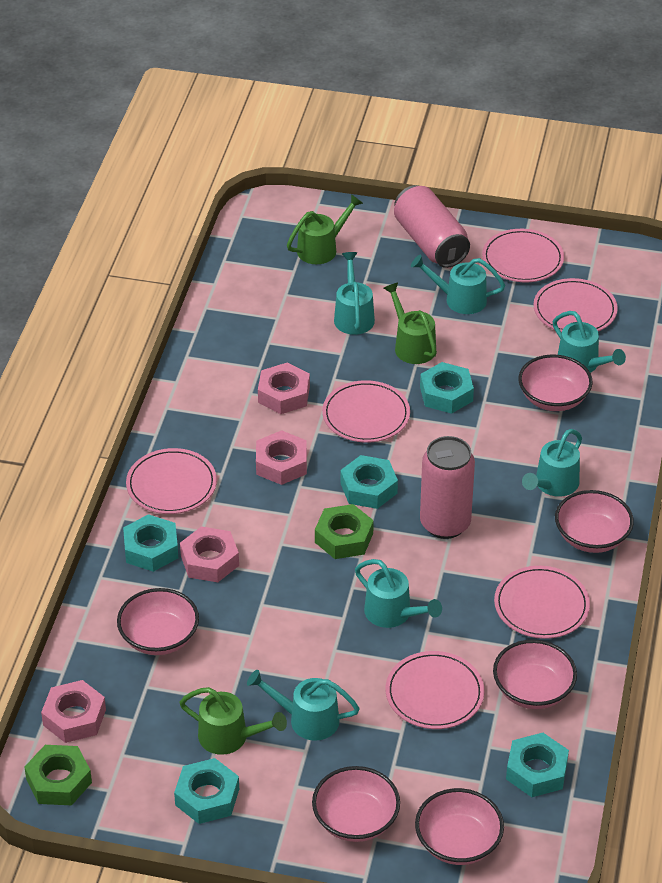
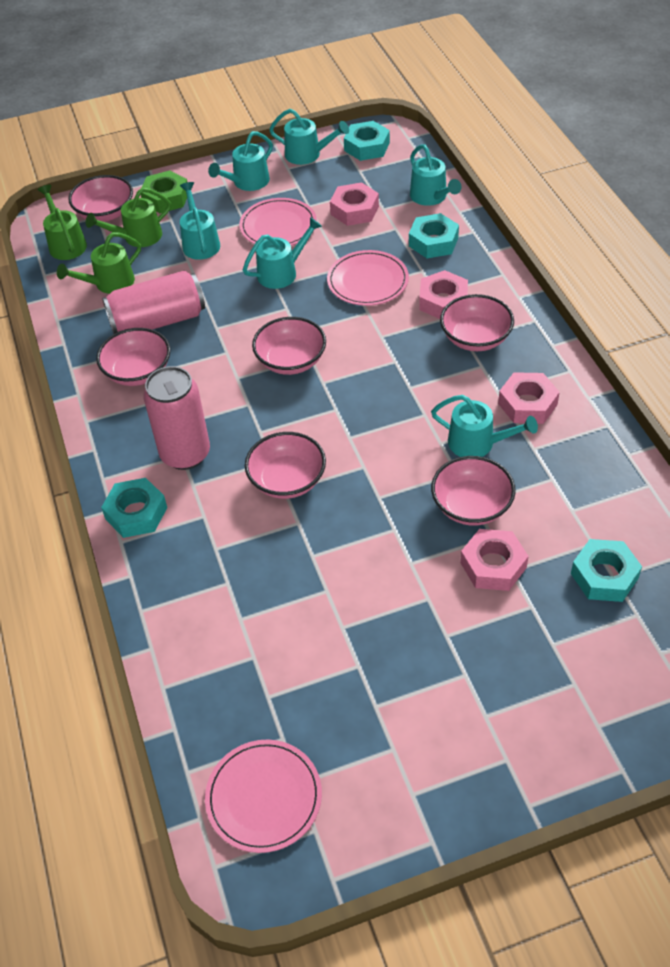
green nut: 2 -> 1
pink plate: 6 -> 3
turquoise nut: 5 -> 4

